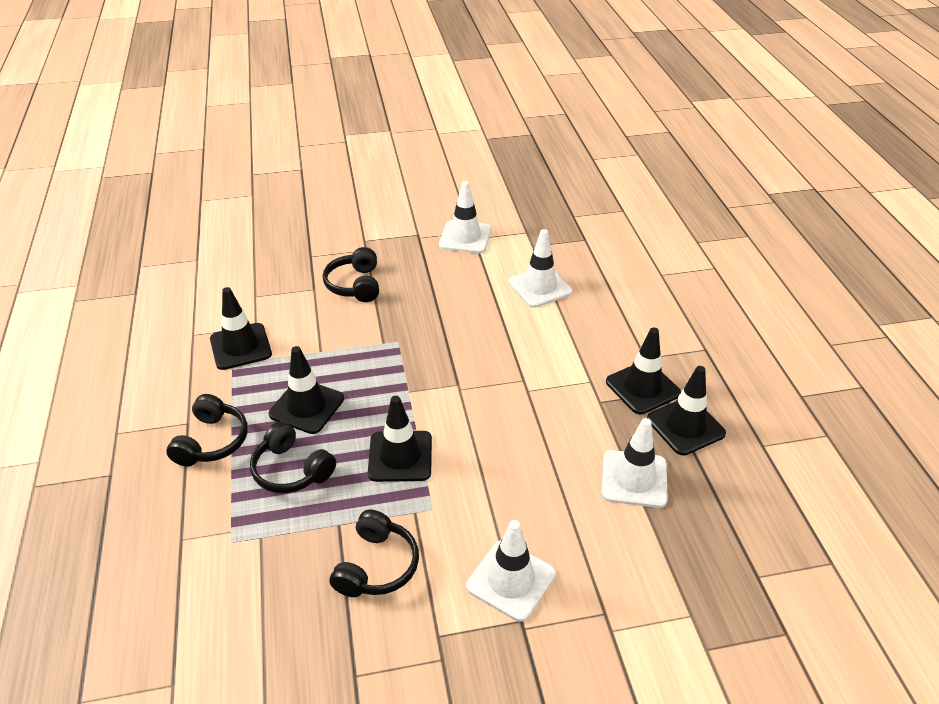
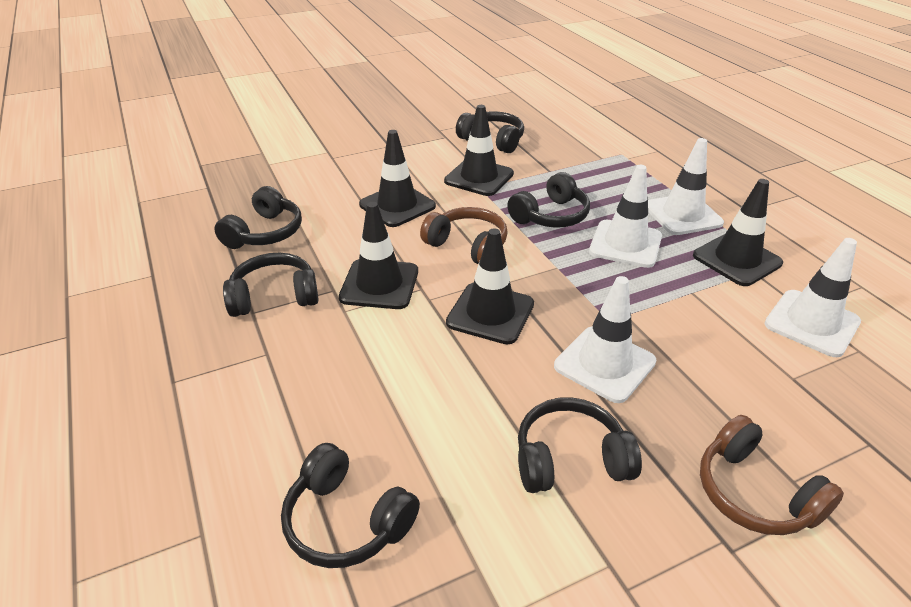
black headphones: 4 -> 6
brown headphones: 0 -> 2

